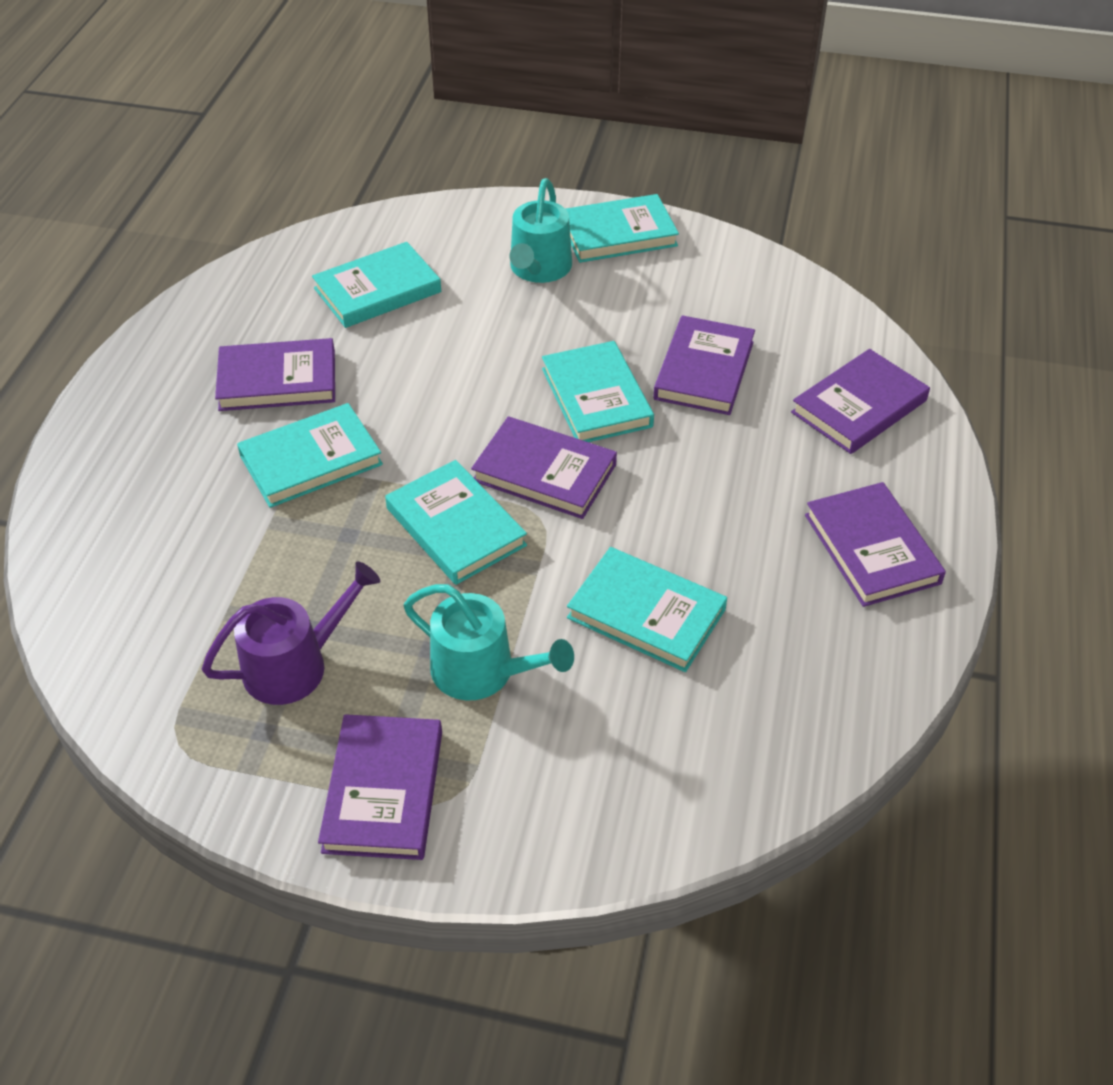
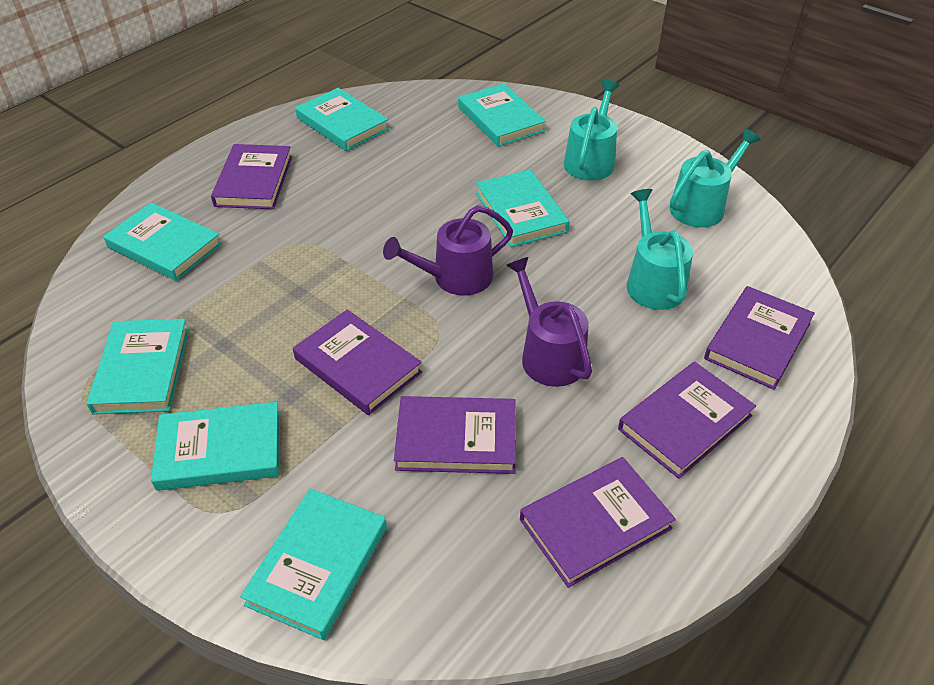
purple watering can: 1 -> 2
turquoise book: 6 -> 7
turquoise watering can: 2 -> 3

